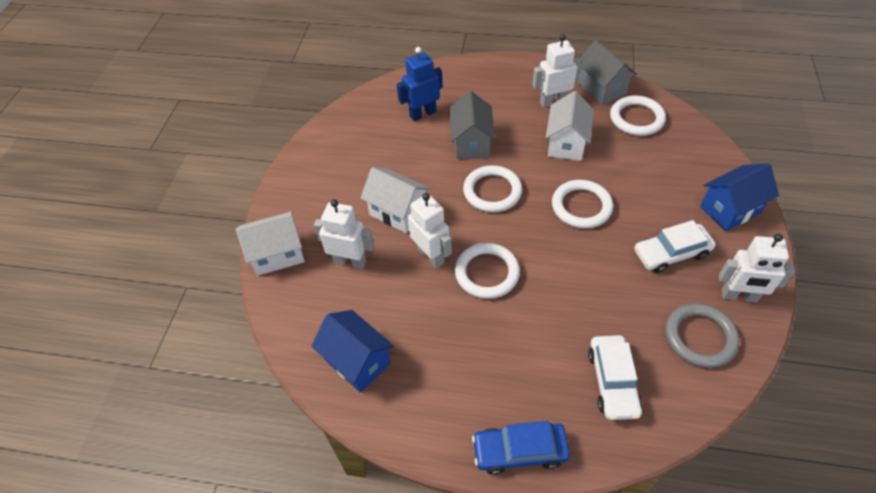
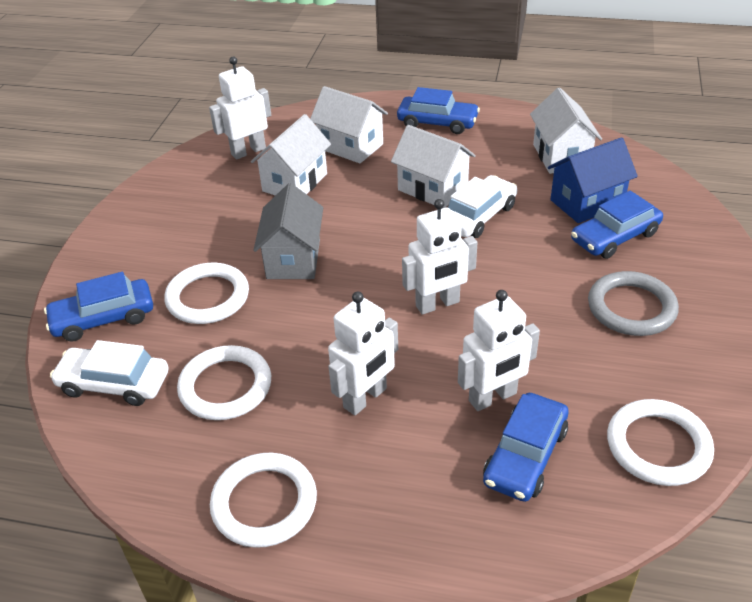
blue car: 1 -> 4
blue house: 2 -> 1
blue robot: 1 -> 0
grey house: 2 -> 1
white house: 3 -> 4

